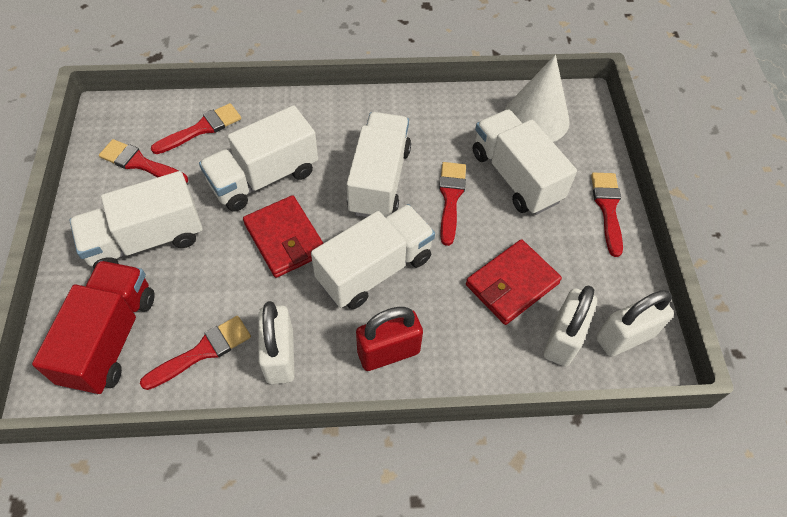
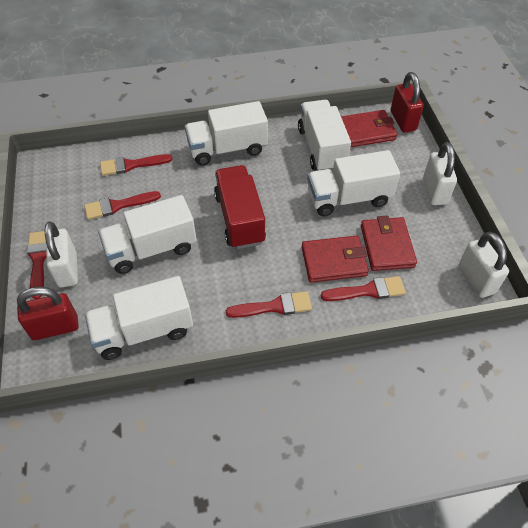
red padlock: 1 -> 2
red wallet: 2 -> 3
white cone: 1 -> 0

